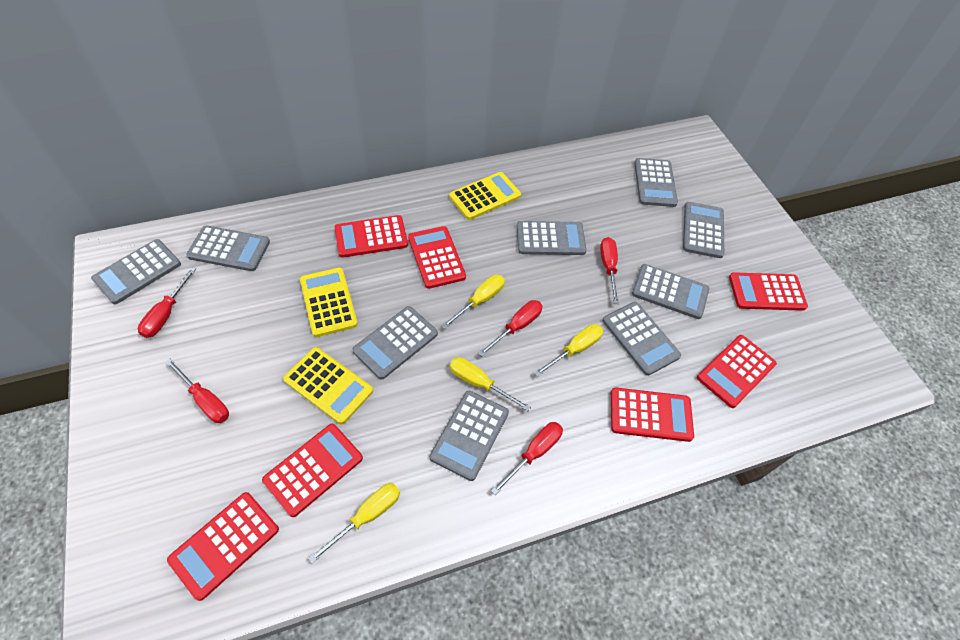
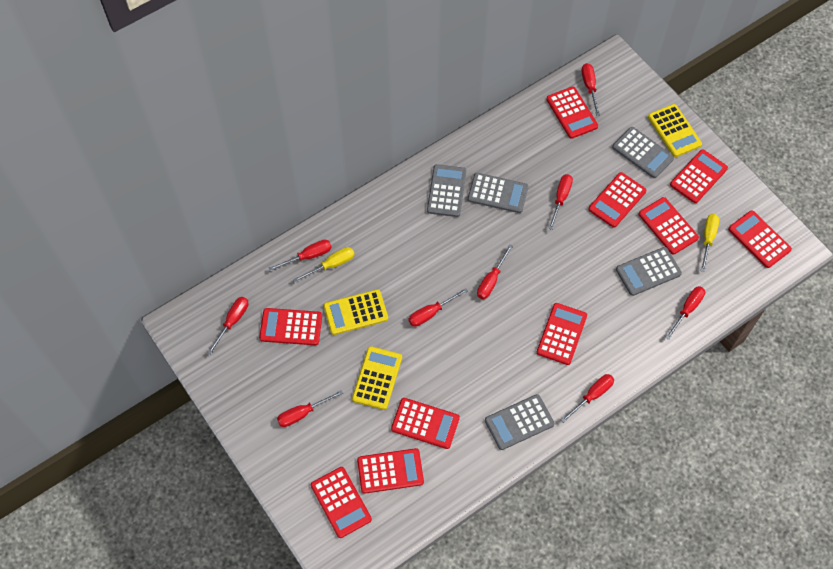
grey calculator: 9 -> 5
red calculator: 7 -> 10
red screwdriver: 5 -> 9
yellow screwdriver: 4 -> 2

